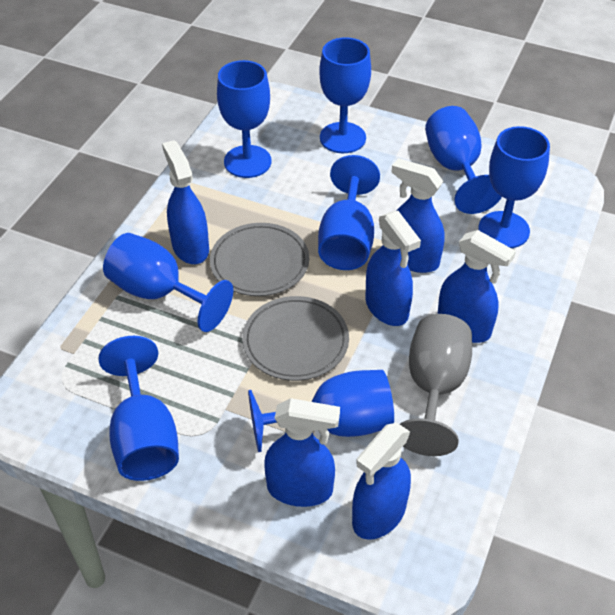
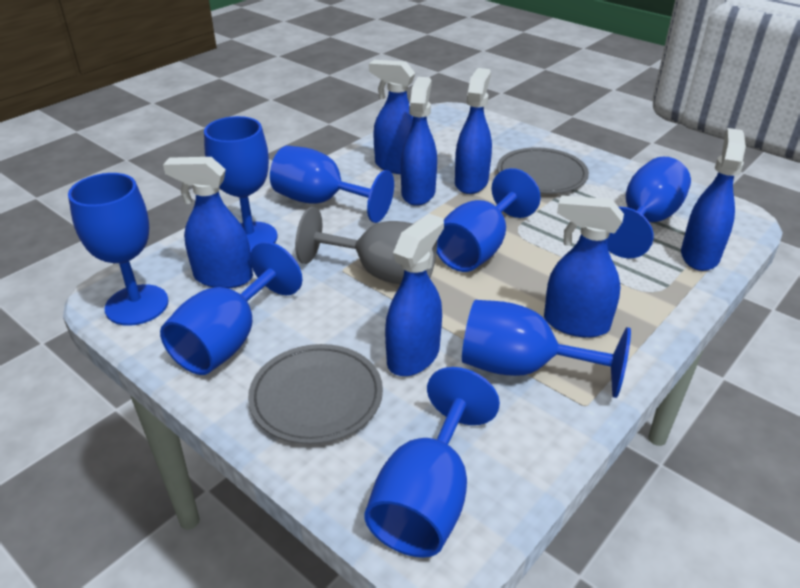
blue spray bottle: 6 -> 7

